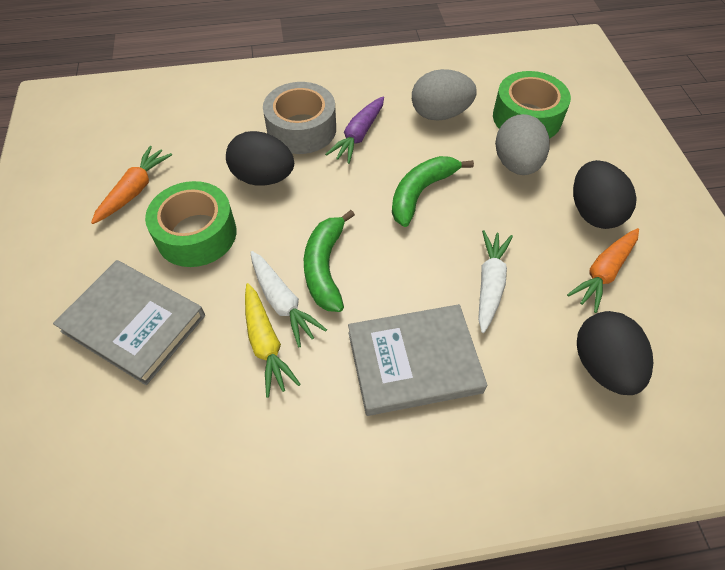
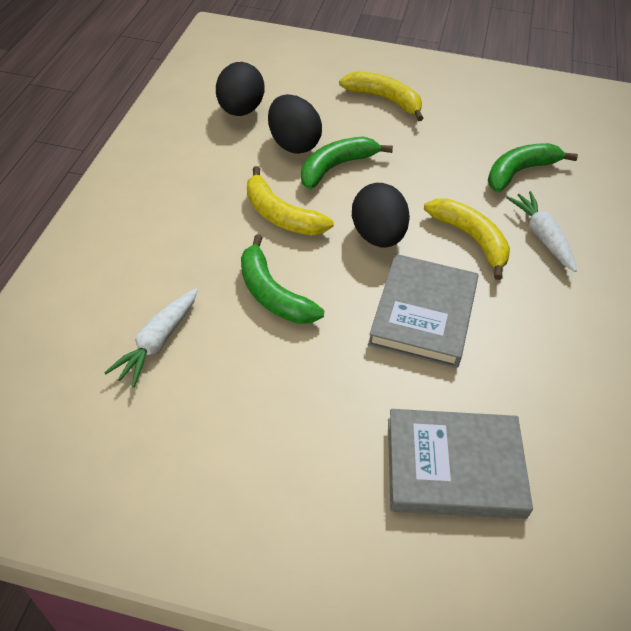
green banana: 2 -> 3
green tape: 2 -> 0
grey egg: 2 -> 0
grey tape: 1 -> 0
orange carrot: 2 -> 0
purple carrot: 1 -> 0
yellow banana: 0 -> 3
yellow carrot: 1 -> 0

